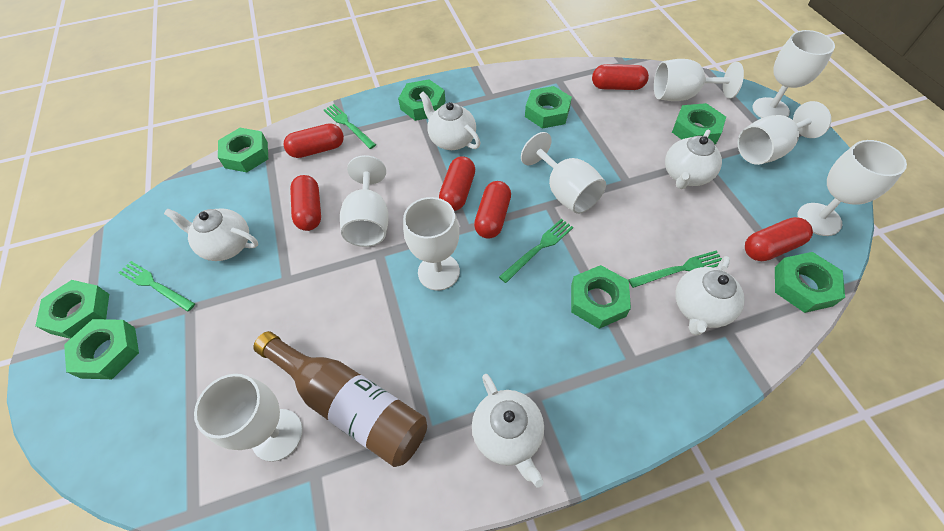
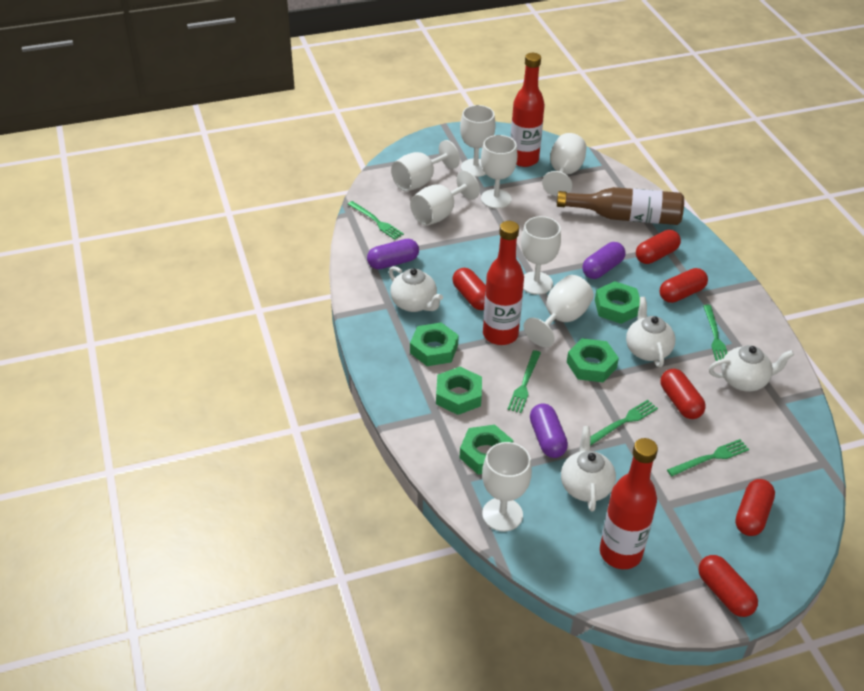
green fork: 4 -> 5
green nut: 8 -> 5
purple capsule: 0 -> 3
red bottle: 0 -> 3
white teapot: 5 -> 4

